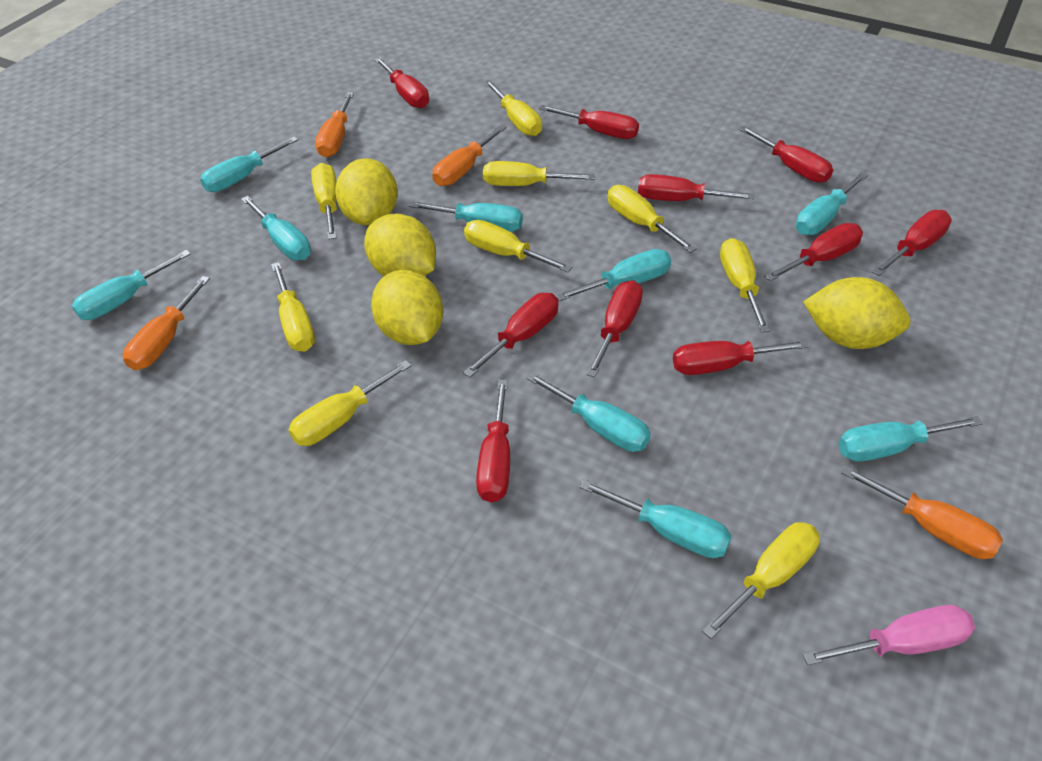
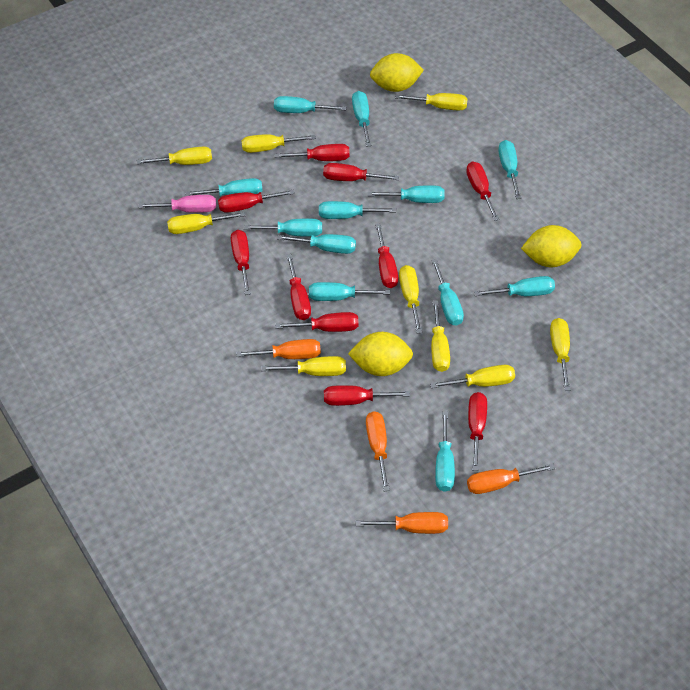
turquoise screwdriver: 9 -> 12
yellow lemon: 4 -> 3

